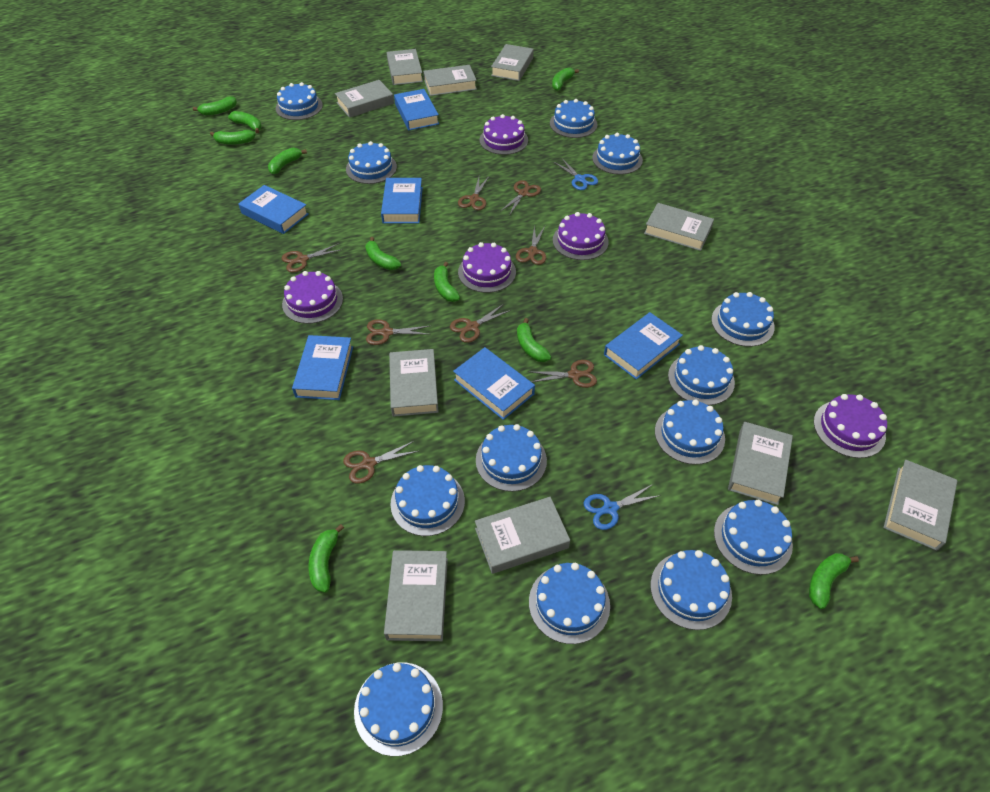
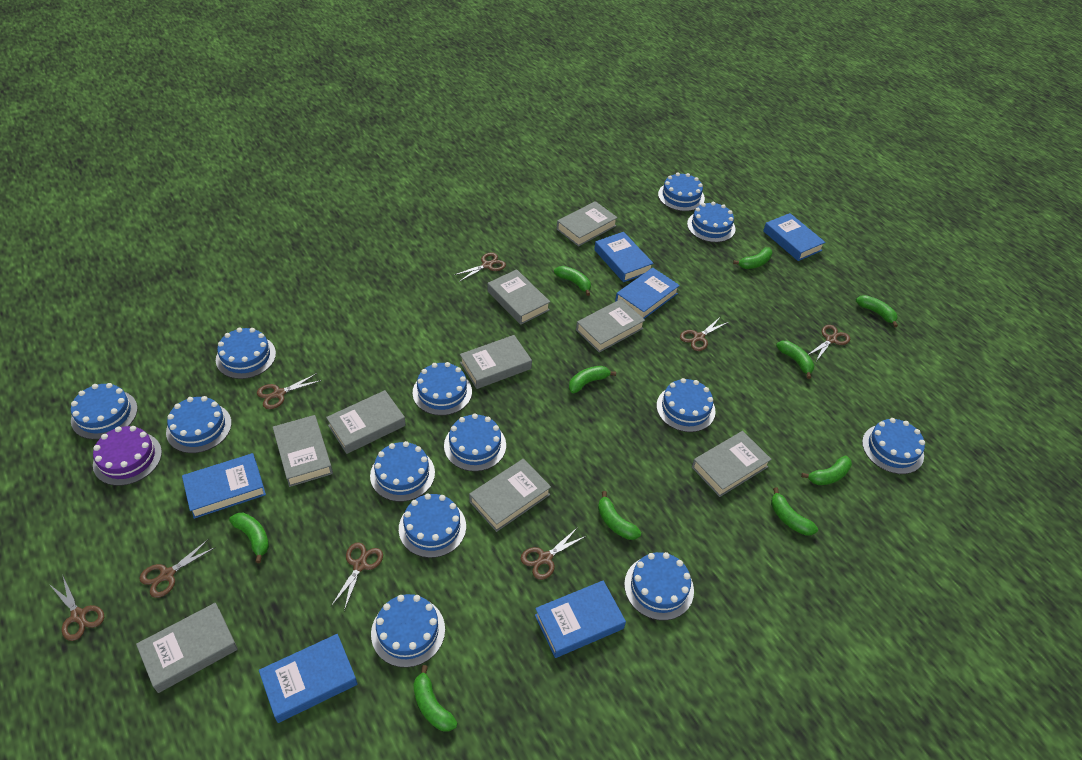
blue scissors: 2 -> 0
grey book: 10 -> 9
purple cake: 5 -> 1

